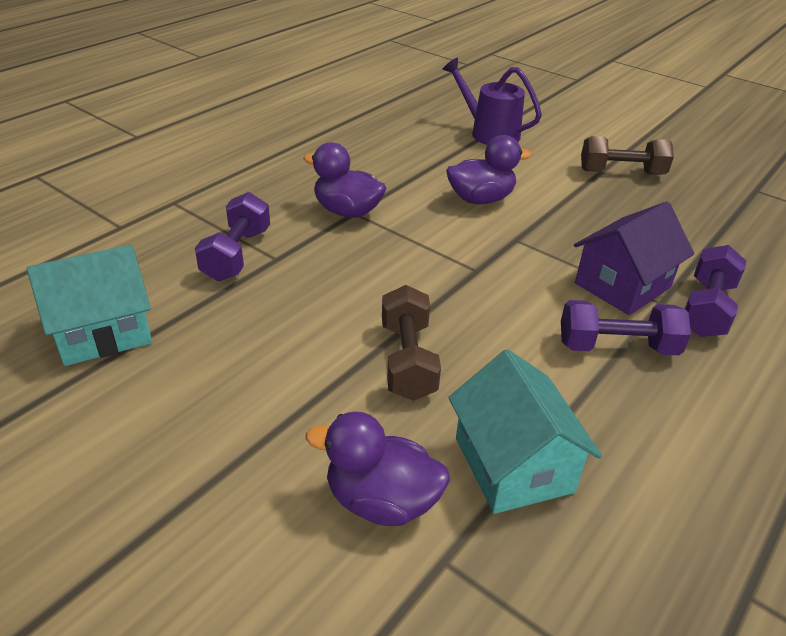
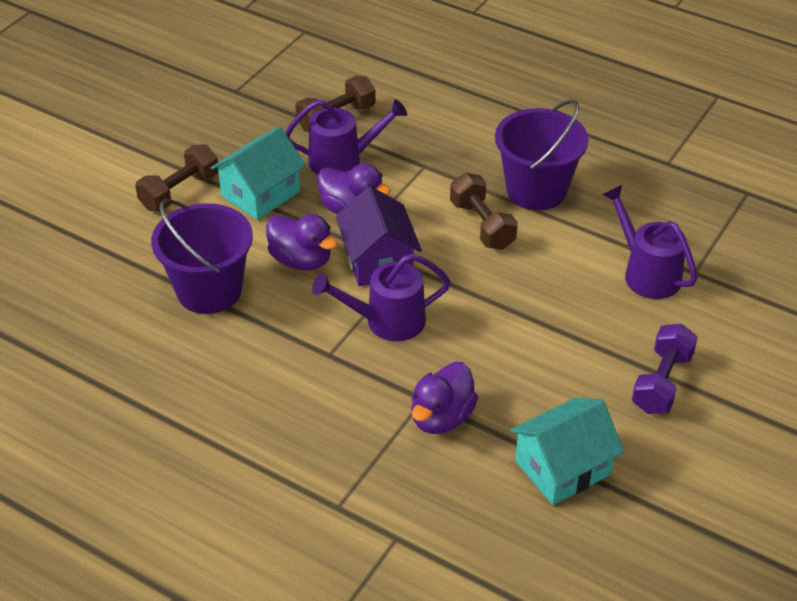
brown dumbbell: 2 -> 3
purple bucket: 0 -> 2
purple dumbbell: 3 -> 1
purple watering can: 1 -> 3

